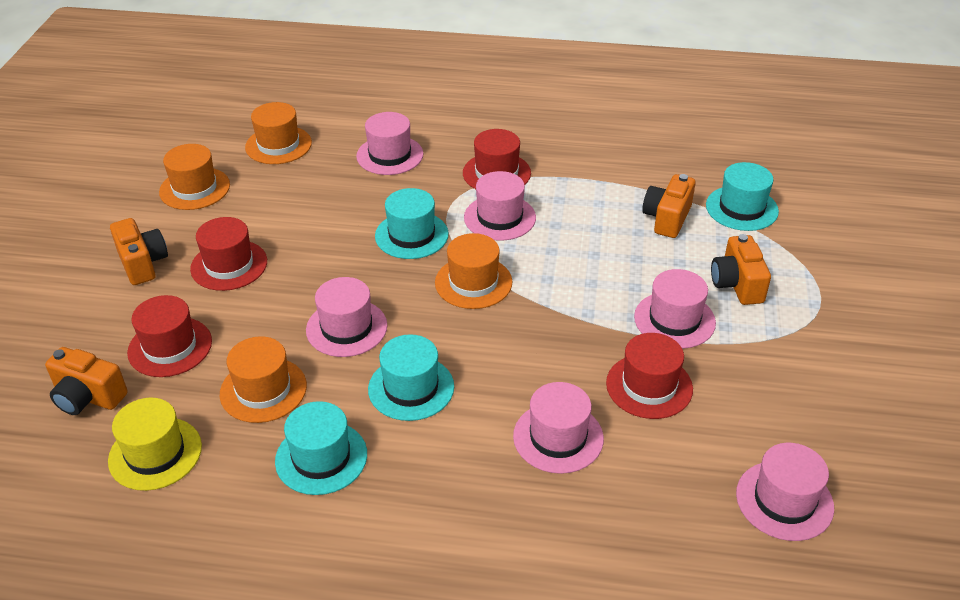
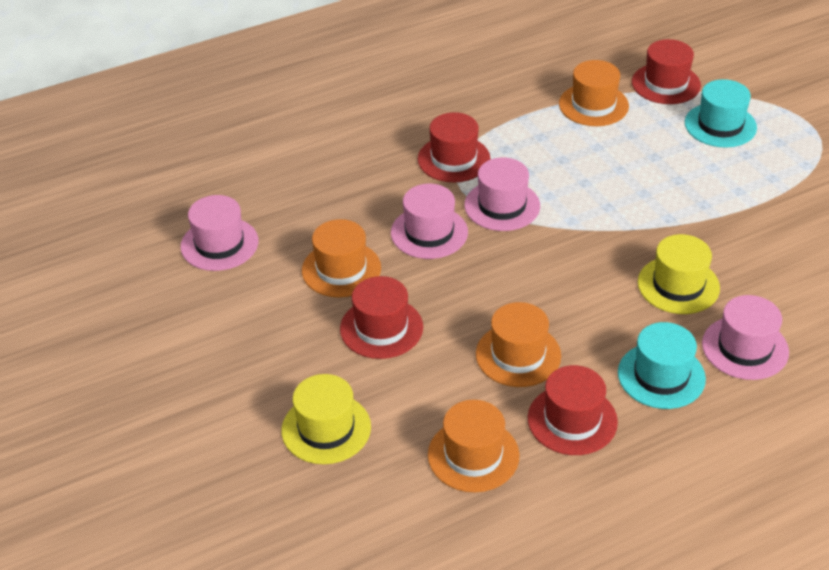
orange camera: 4 -> 0
pink hat: 6 -> 4
turquoise hat: 4 -> 2
yellow hat: 1 -> 2

